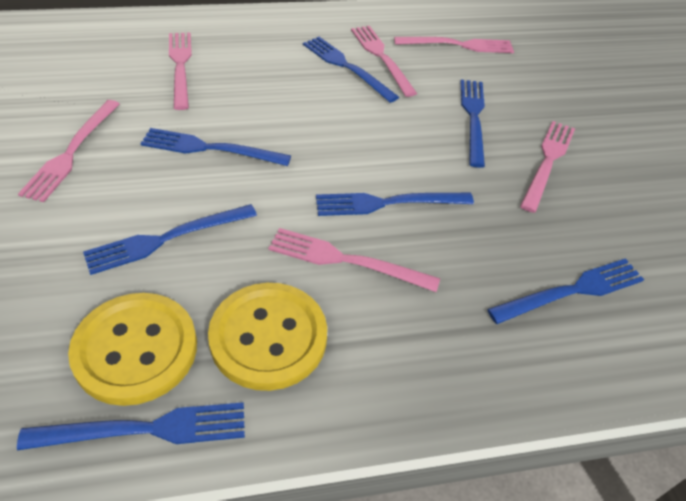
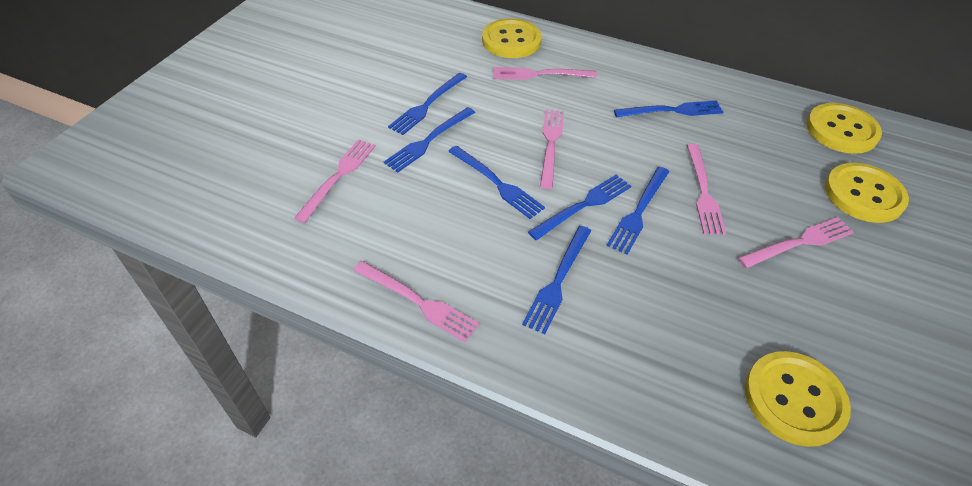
yellow button: 2 -> 4

